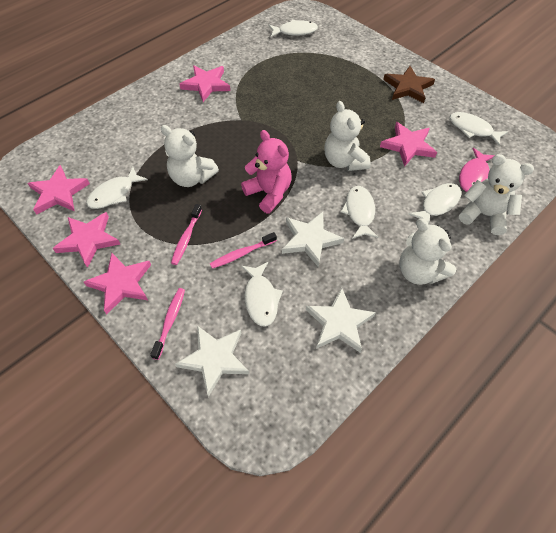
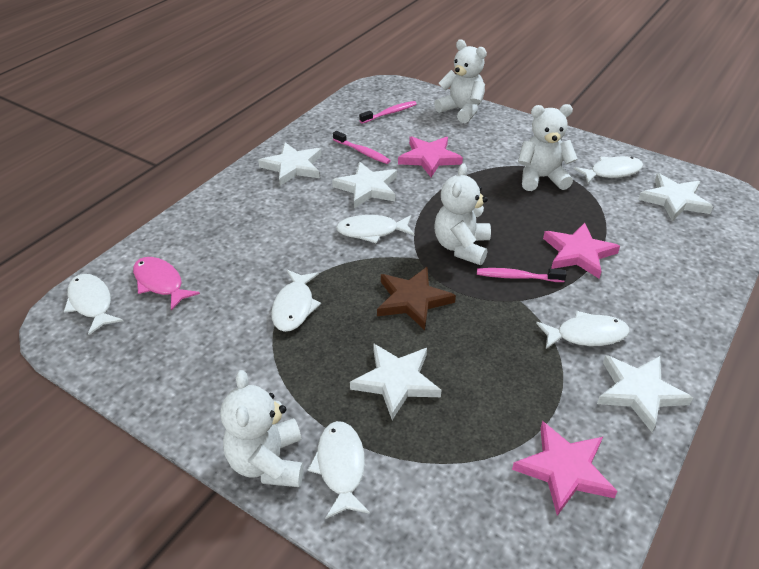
pink star: 5 -> 3
pink teddy bear: 1 -> 0
white star: 3 -> 5

